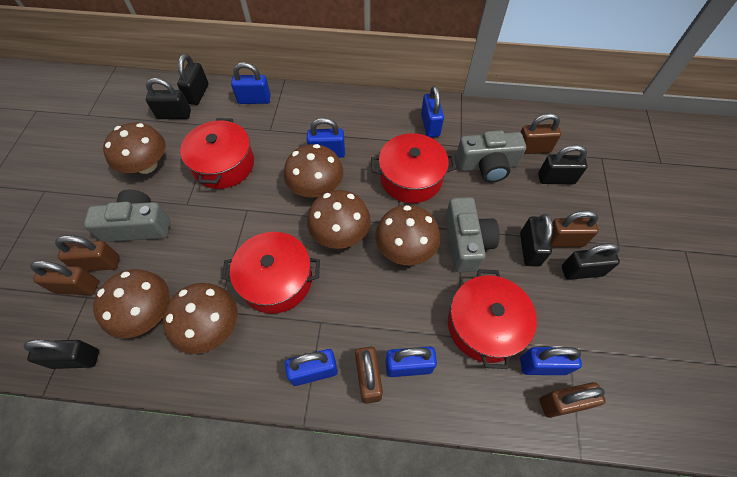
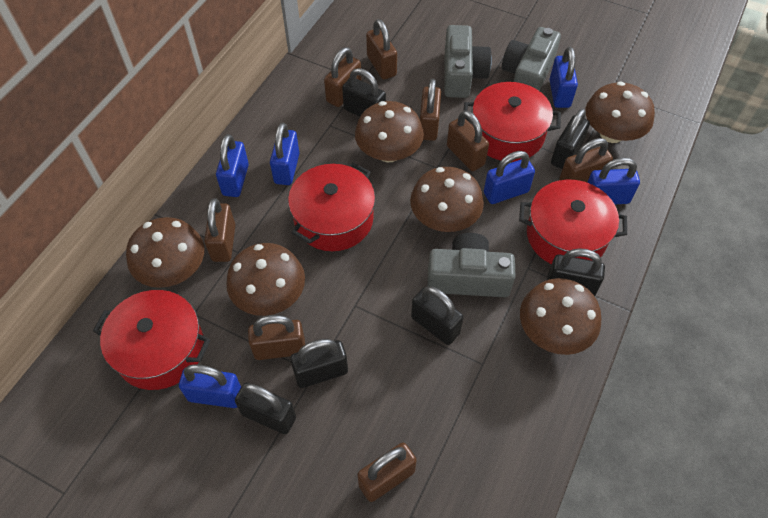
brown padlock: 6 -> 8

